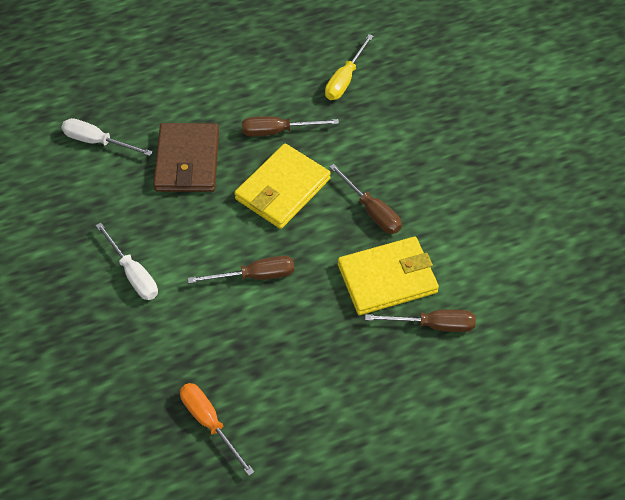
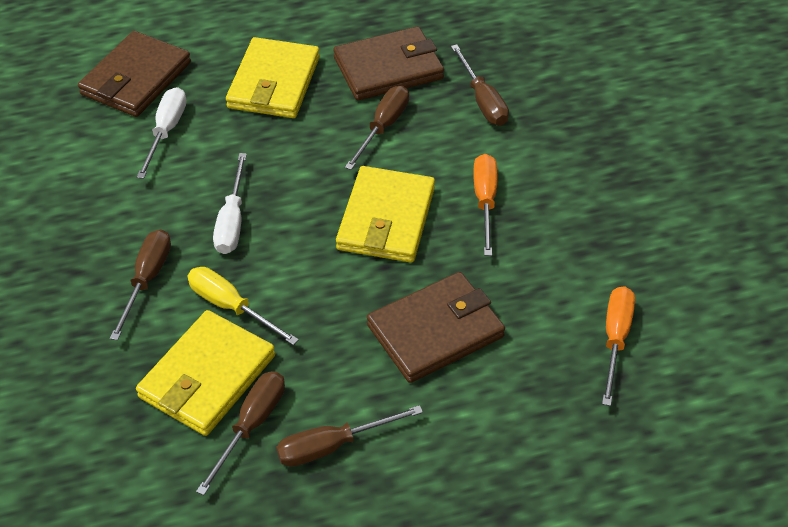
brown screwdriver: 4 -> 5
brown wallet: 1 -> 3
orange screwdriver: 1 -> 2
yellow wallet: 2 -> 3

